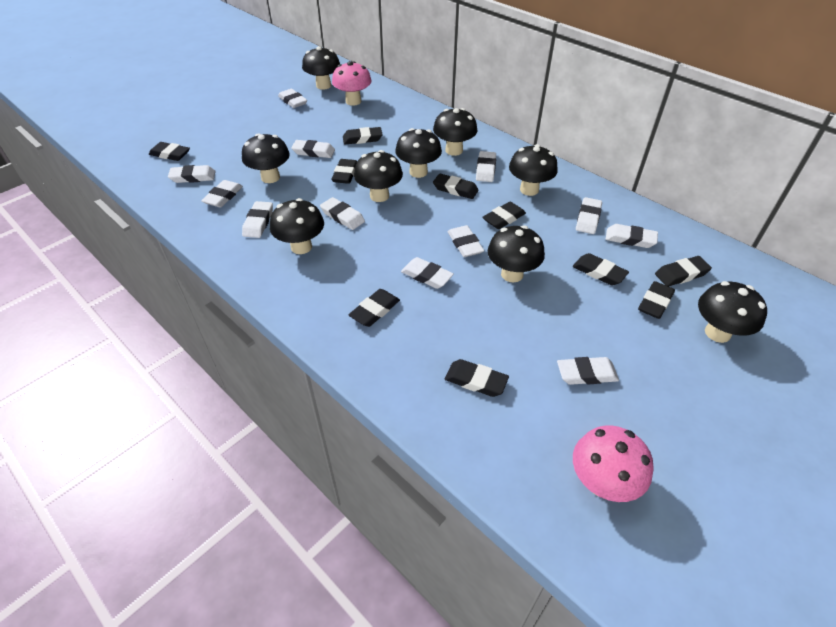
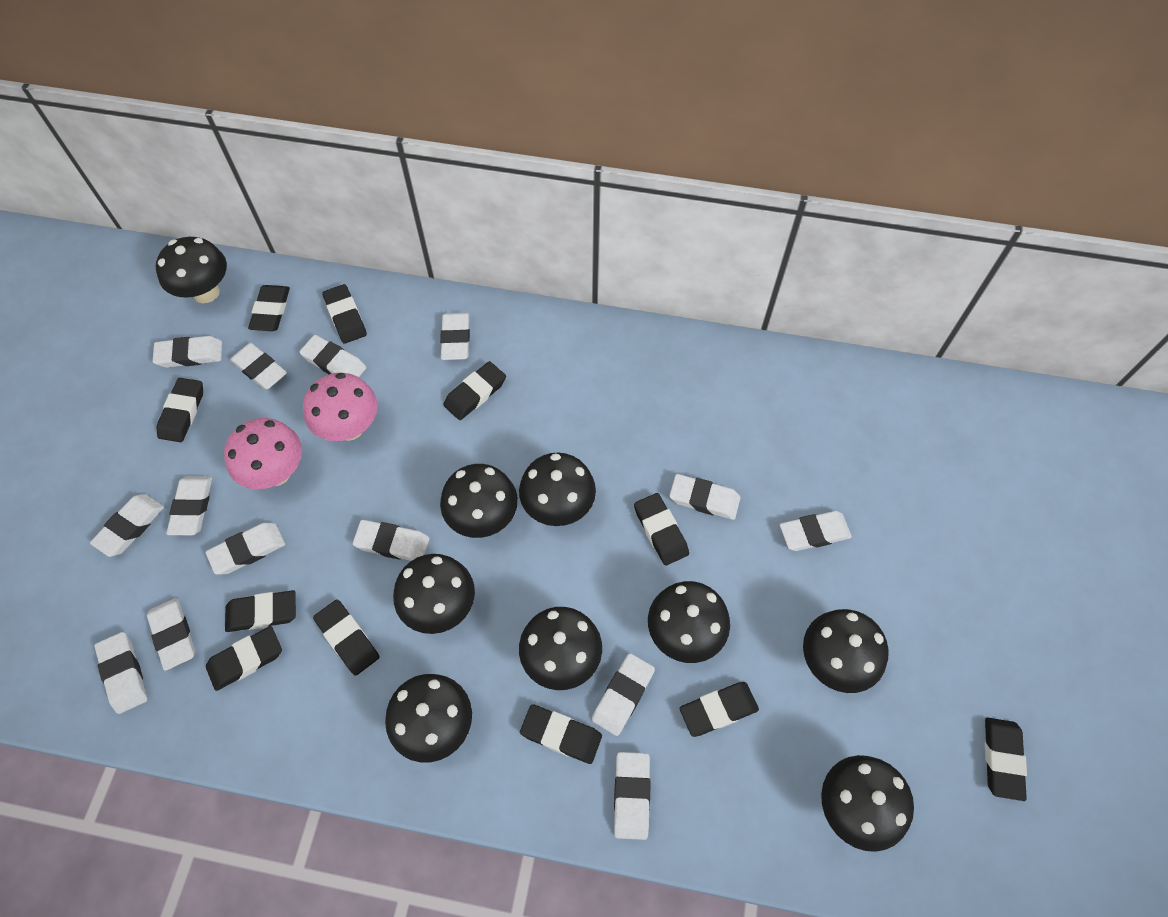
black eraser: 10 -> 11
white eraser: 12 -> 14

